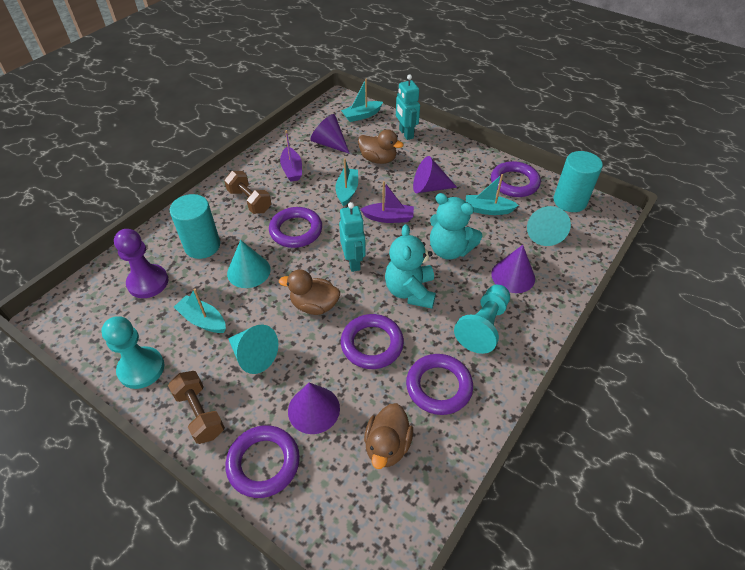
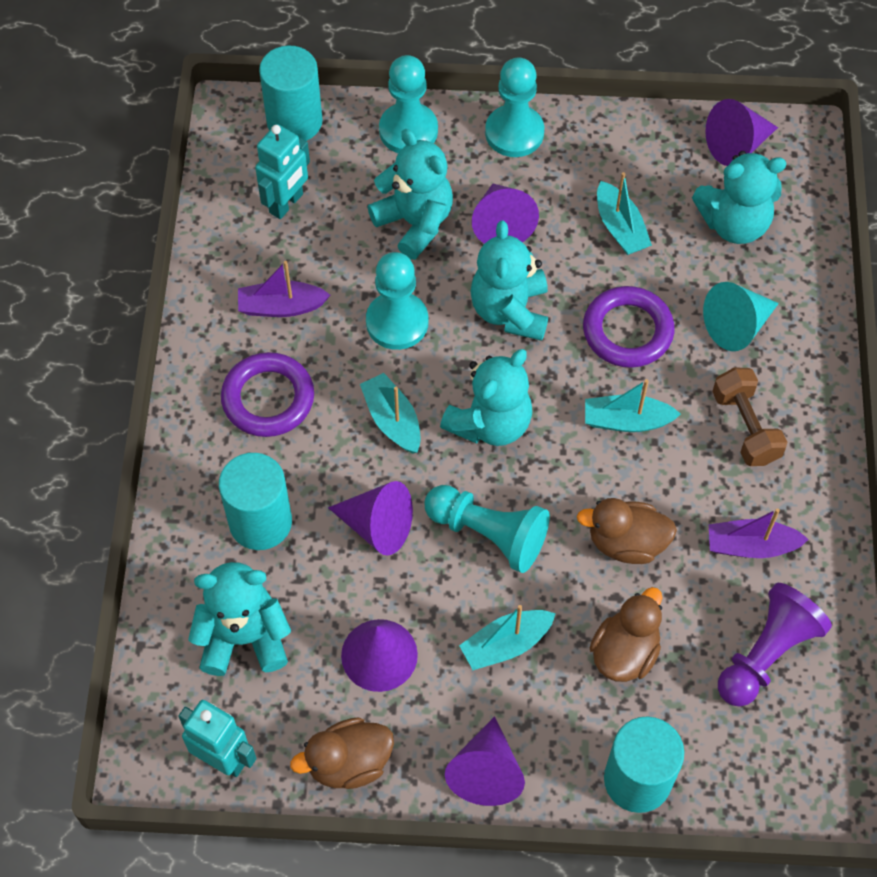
brown dumbbell: 2 -> 1
purple cone: 4 -> 5
purple ring: 5 -> 2
turquoise cone: 3 -> 1
turquoise cylinder: 2 -> 3
turquoise pawn: 2 -> 4
turquoise teddy bear: 2 -> 5

